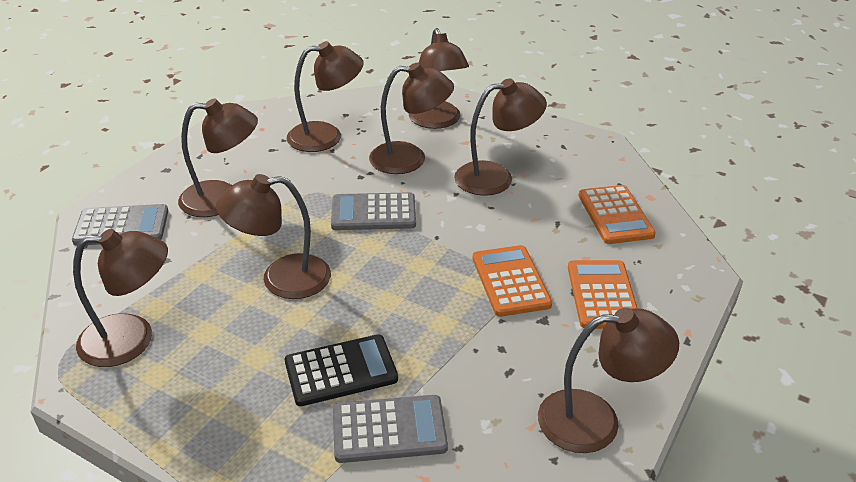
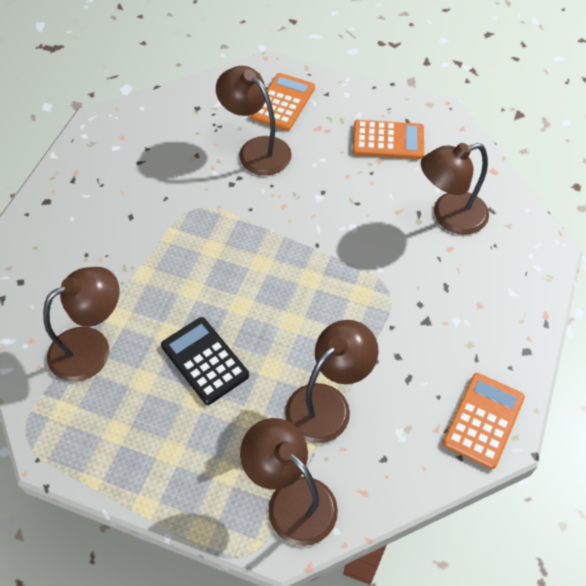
brown lamp: 8 -> 5
grey calculator: 3 -> 0

